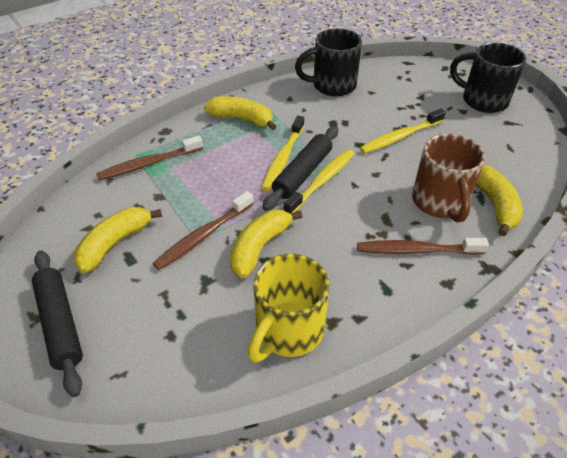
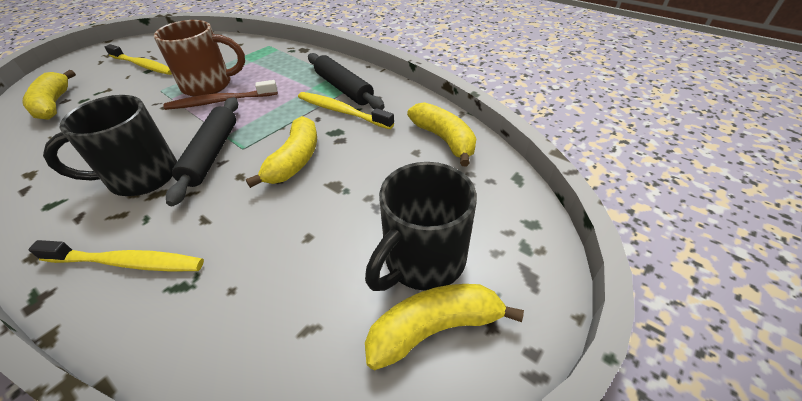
brown toothbrush: 3 -> 1
yellow mug: 1 -> 0

